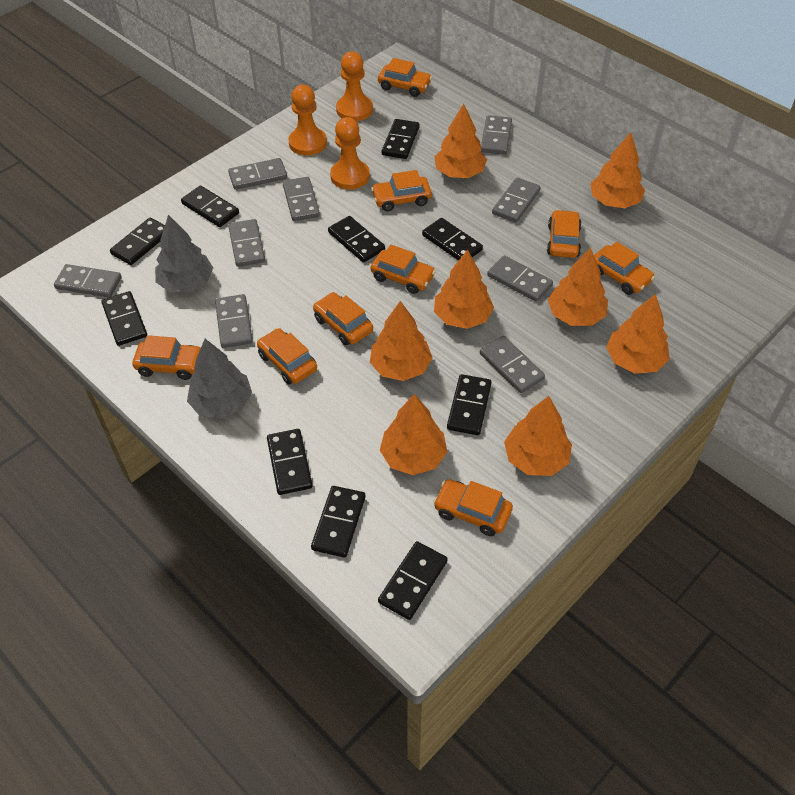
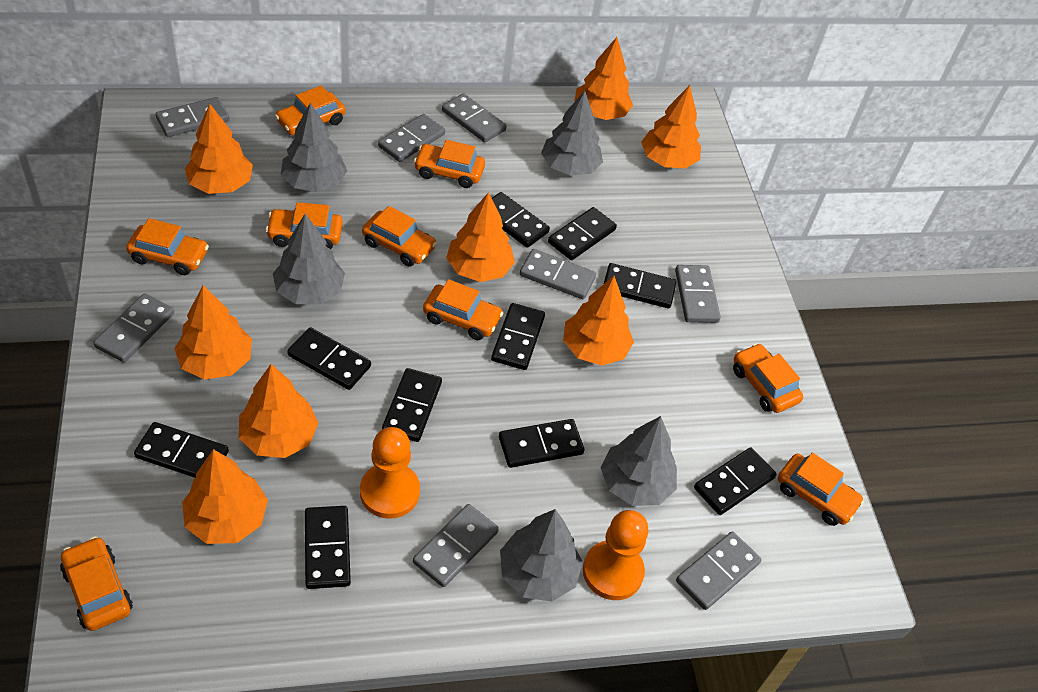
grey domino: 9 -> 8
grey tree: 2 -> 5
orange pawn: 3 -> 2

